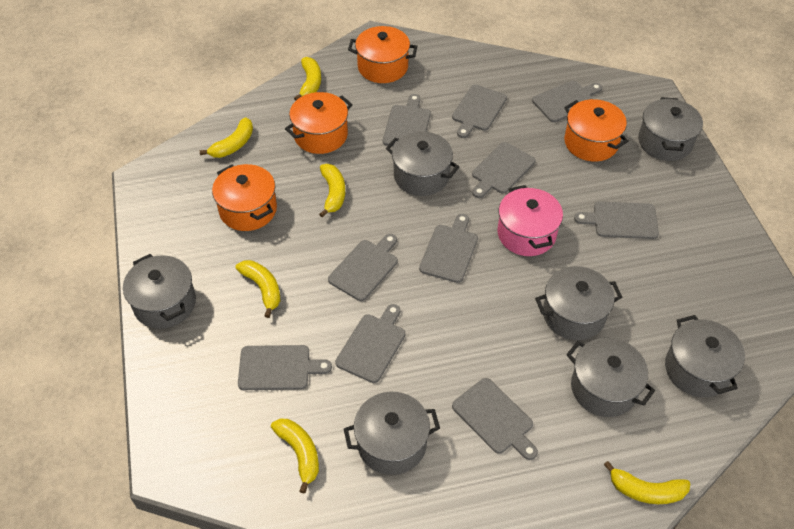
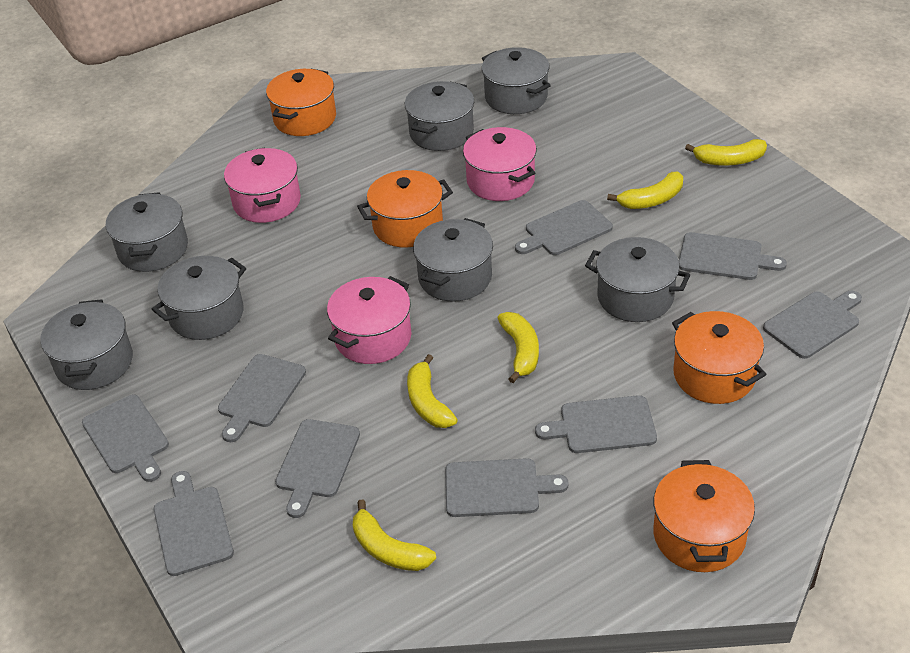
grey cutting board: 10 -> 9
pink pot: 1 -> 3
yellow banana: 6 -> 5

